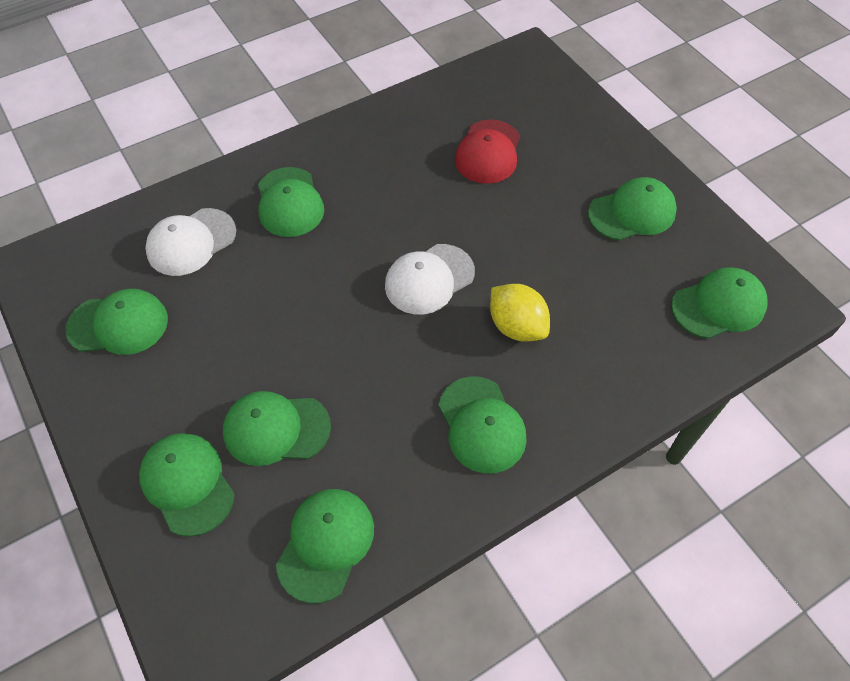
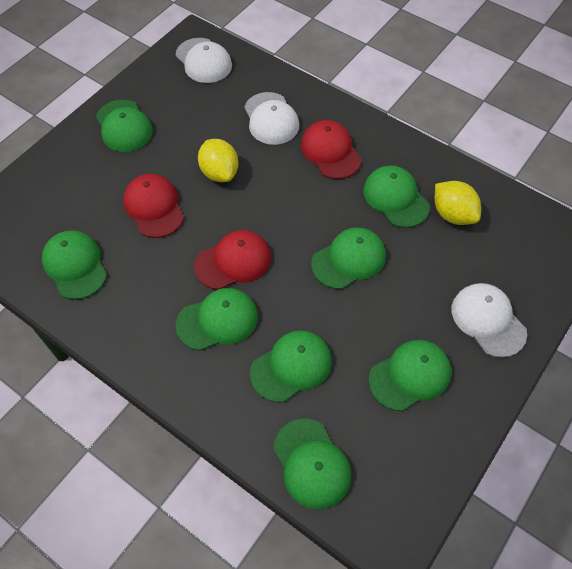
red cap: 1 -> 3
white cap: 2 -> 3
yellow lemon: 1 -> 2

